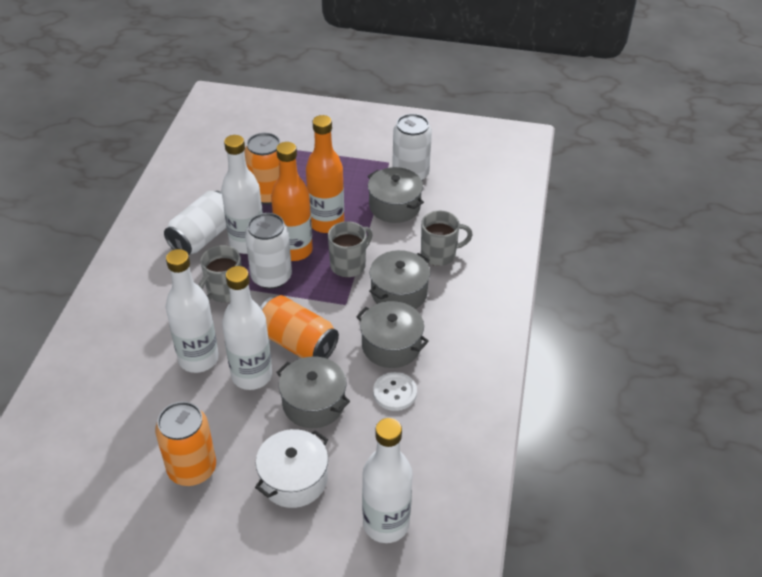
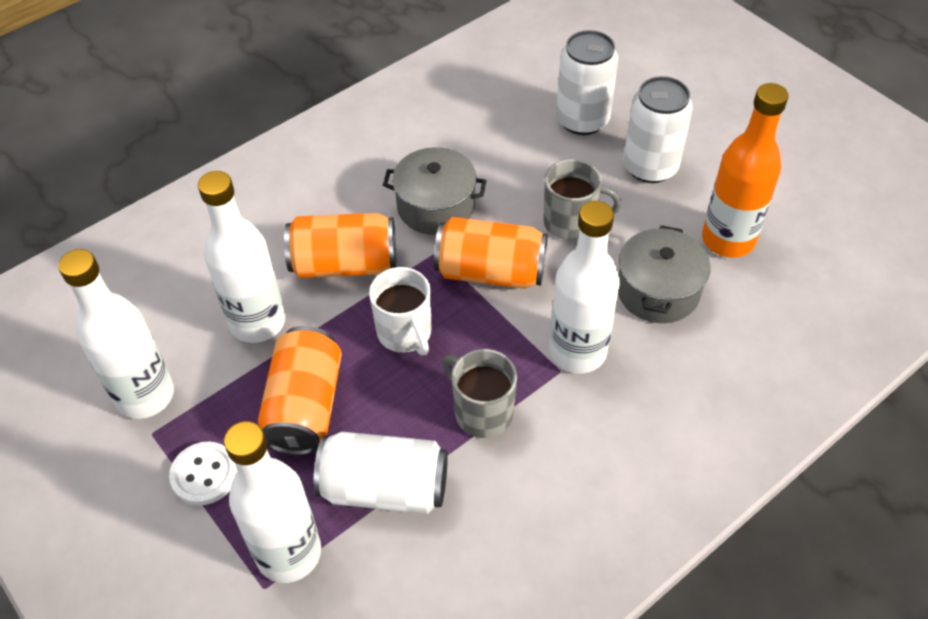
grey mug: 3 -> 2
grey pot: 4 -> 2
orange bottle: 2 -> 1
white mug: 0 -> 1
white pot: 1 -> 0

